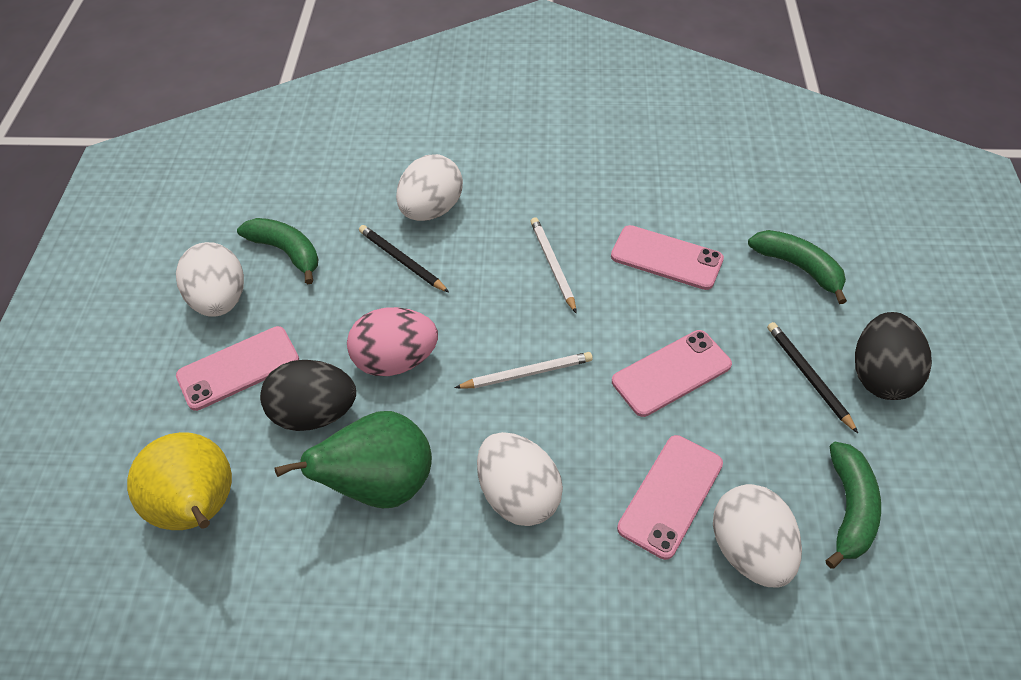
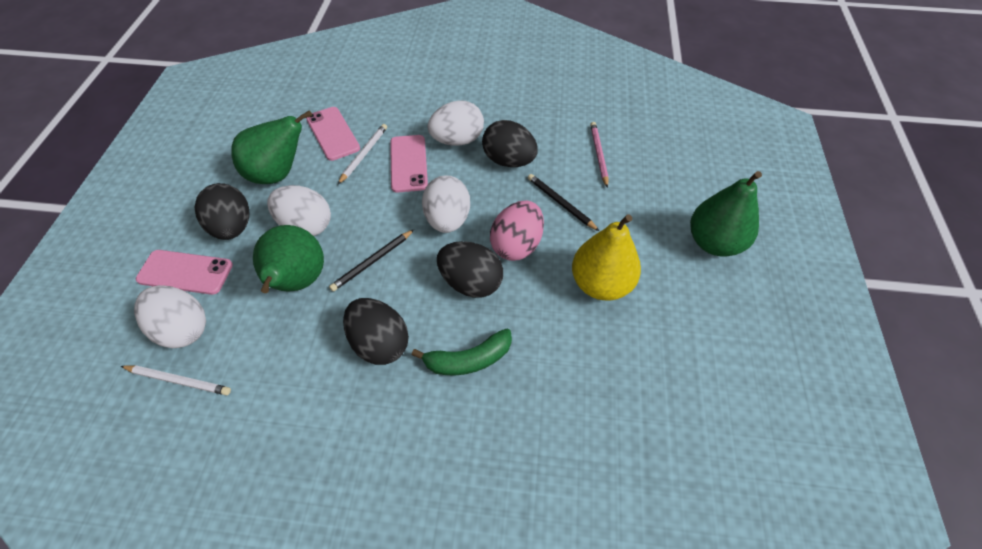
black egg: 2 -> 4
green banana: 3 -> 1
green pear: 1 -> 3
pink pencil: 0 -> 1
pink phone: 4 -> 3

